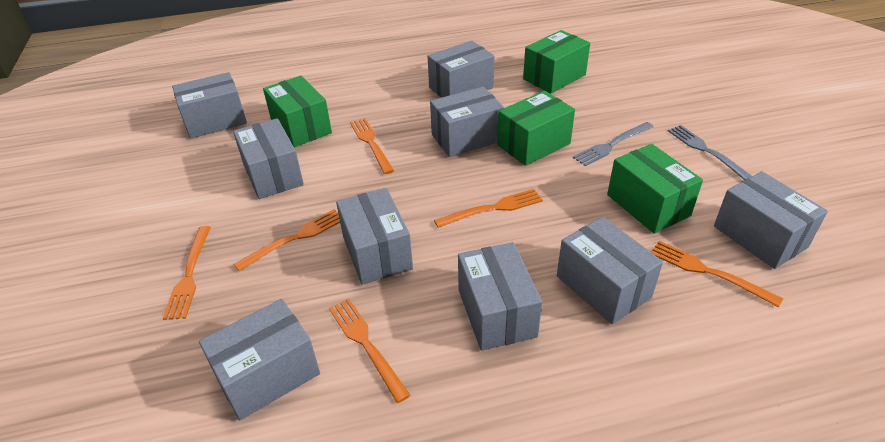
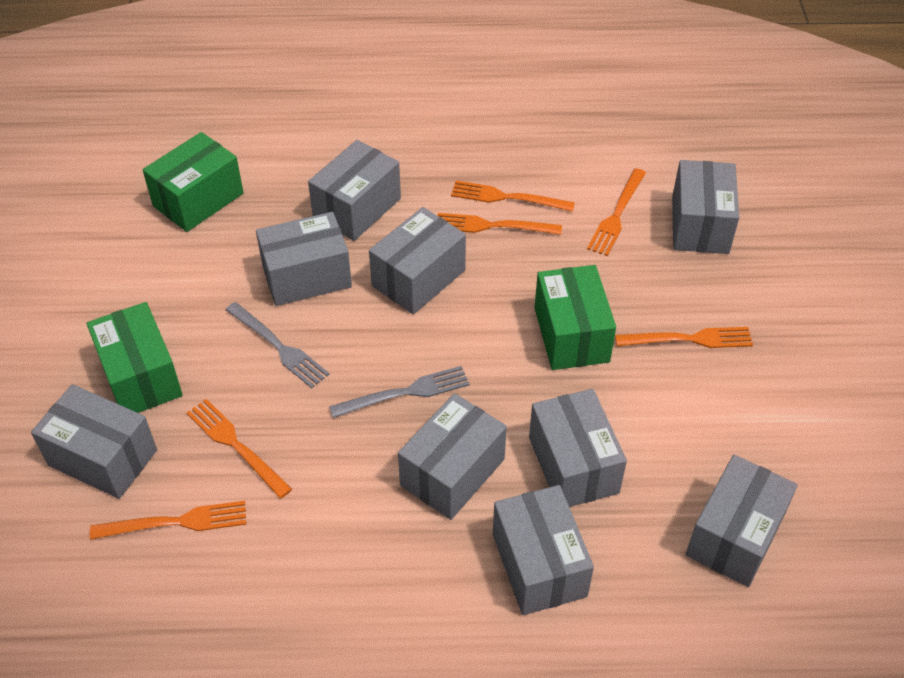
green box: 4 -> 3

